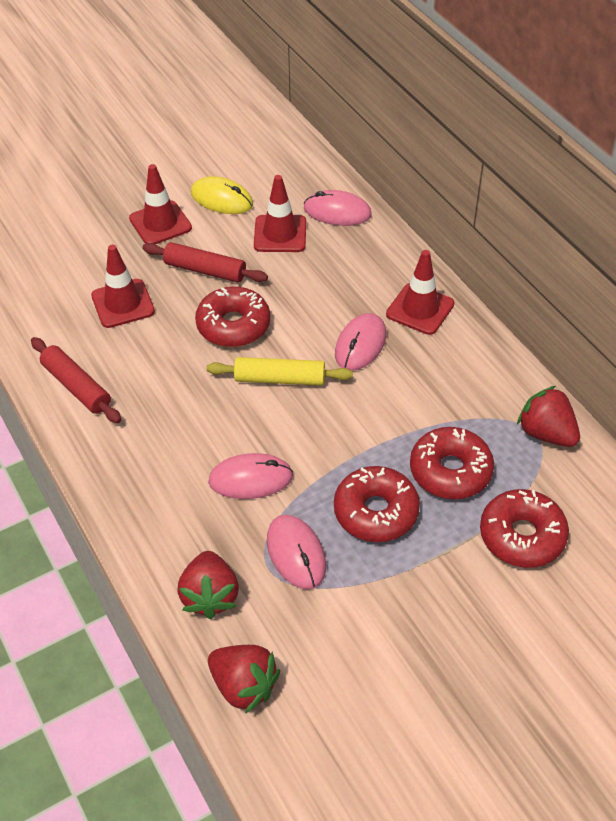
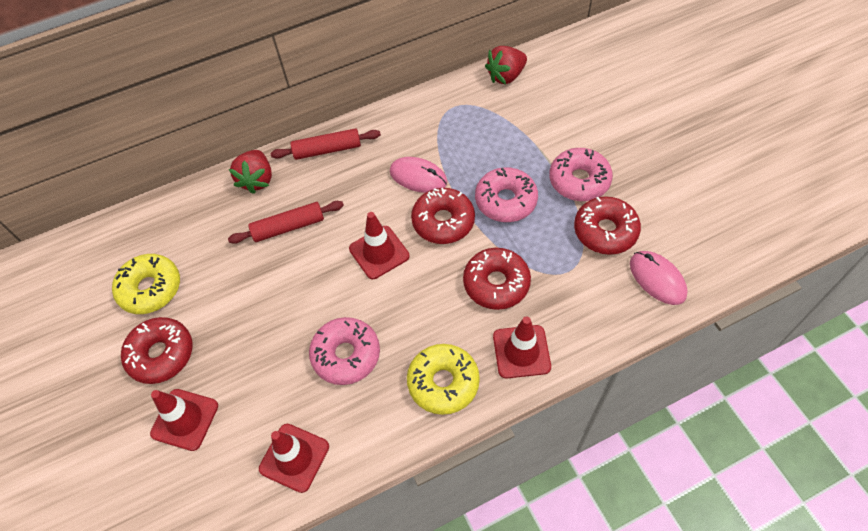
pink donut: 0 -> 3
pink mouse: 4 -> 2
red strawberry: 3 -> 2
yellow donut: 0 -> 2
yellow mouse: 1 -> 0
yellow rolling pin: 1 -> 0

